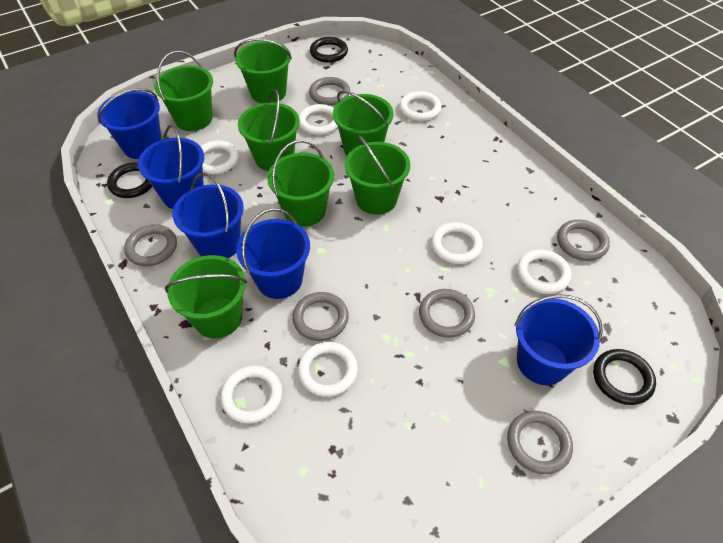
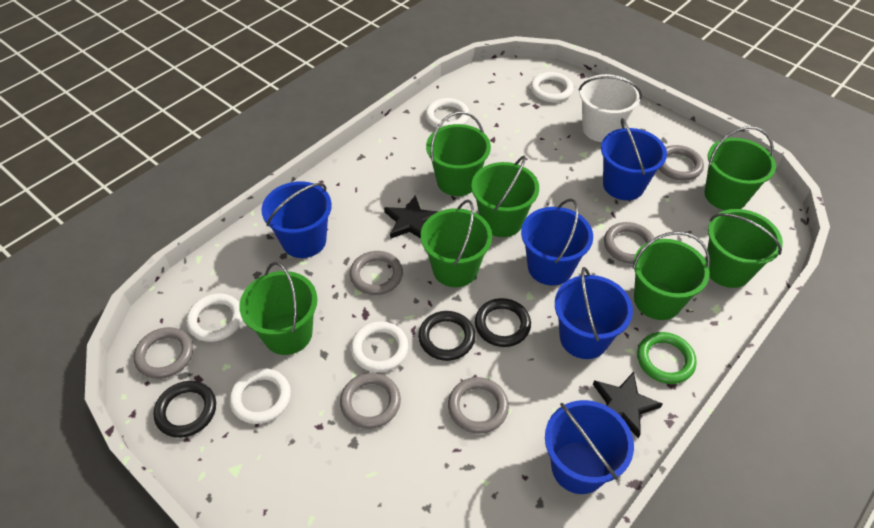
black star: 0 -> 2
green ring: 0 -> 1
white bucket: 0 -> 1
white ring: 7 -> 5

